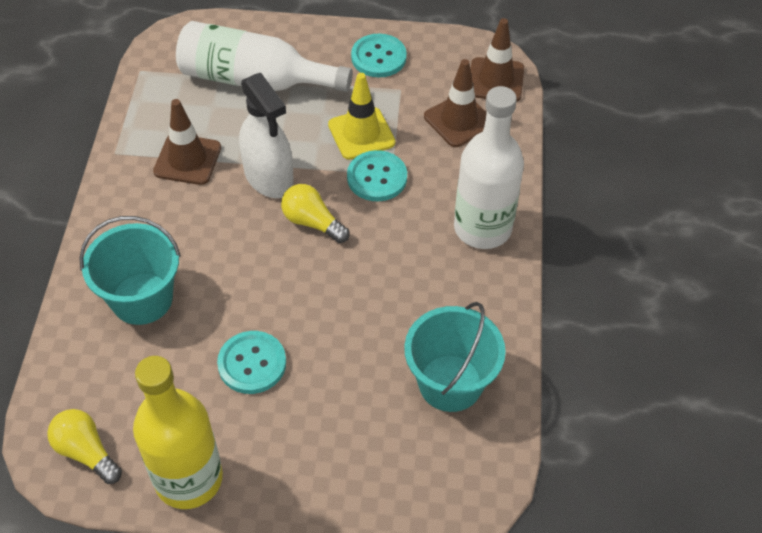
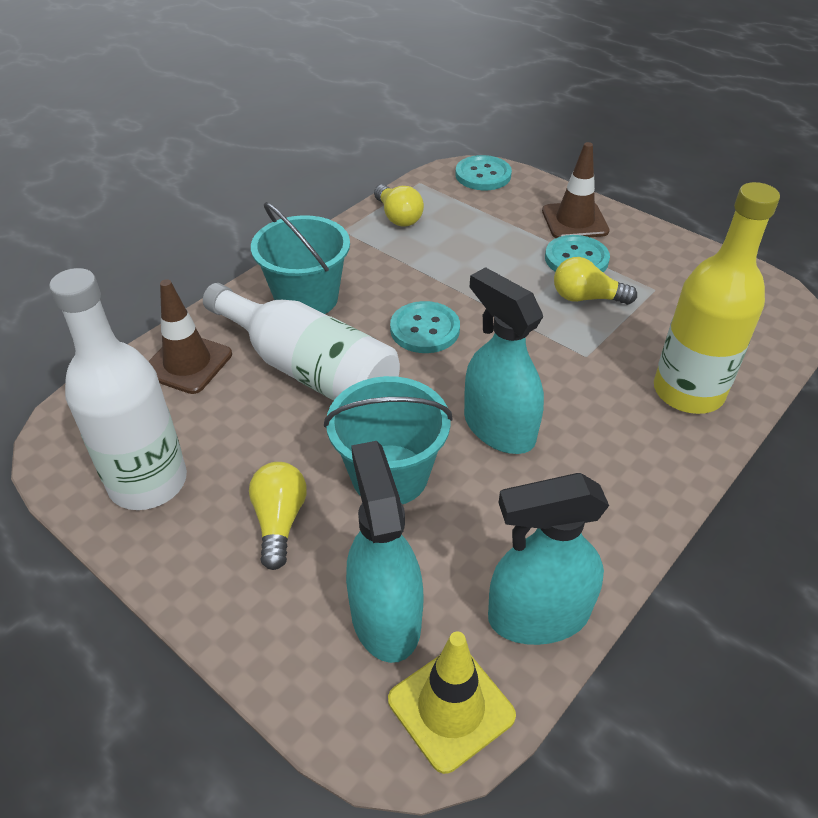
brown traffic cone: 3 -> 2
turquoise spray bottle: 0 -> 3
white spray bottle: 1 -> 0
yellow light bulb: 2 -> 3

